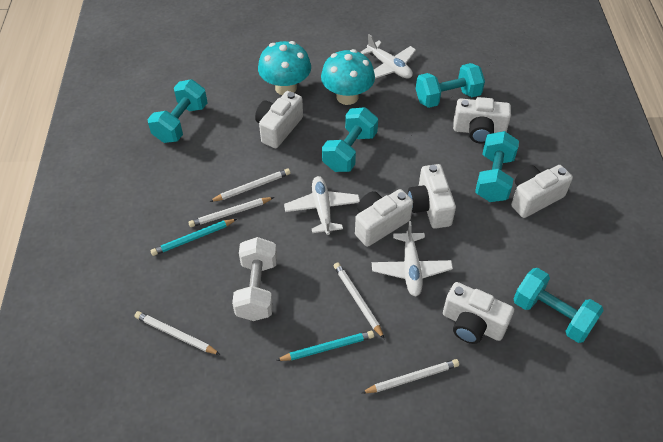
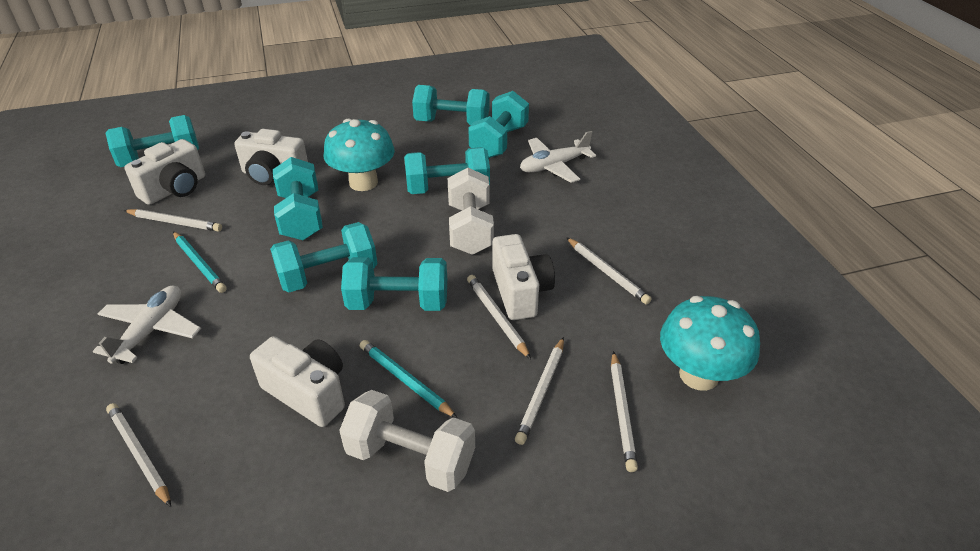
turquoise dumbbell: 5 -> 7
white camera: 6 -> 4
white dumbbell: 1 -> 2
white pencil: 5 -> 6
white plane: 3 -> 2

